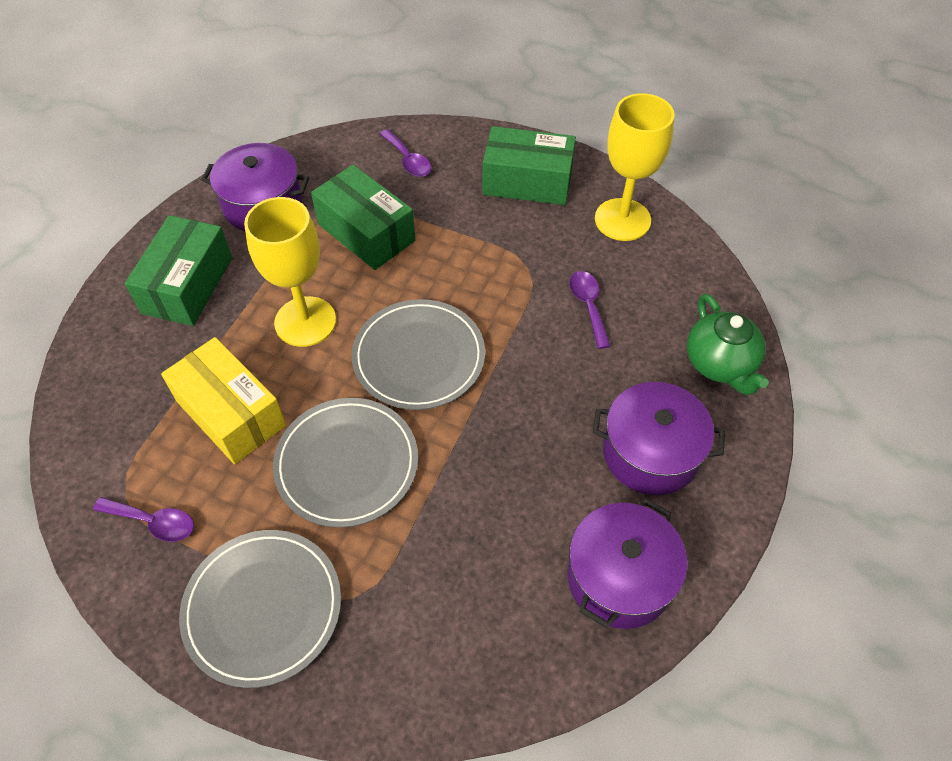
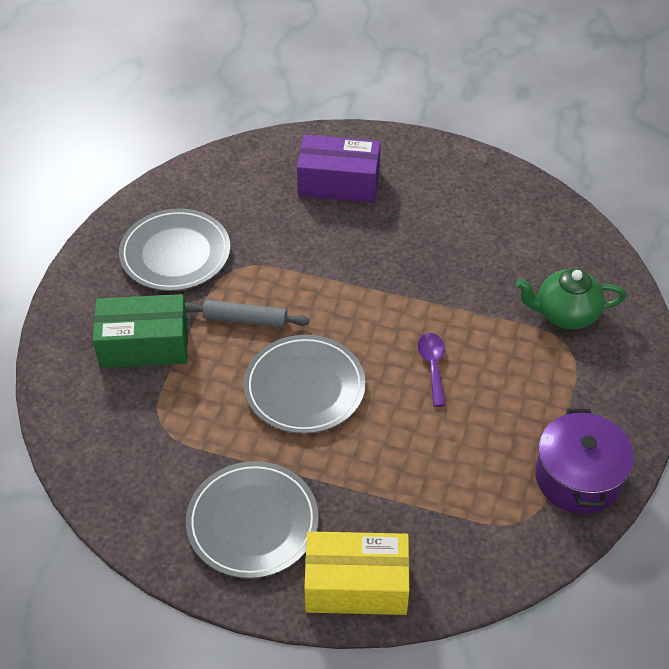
green box: 3 -> 1
grey rolling pin: 0 -> 1
purple box: 0 -> 1
purple pot: 3 -> 1
purple spoon: 3 -> 1
yellow goblet: 2 -> 0

